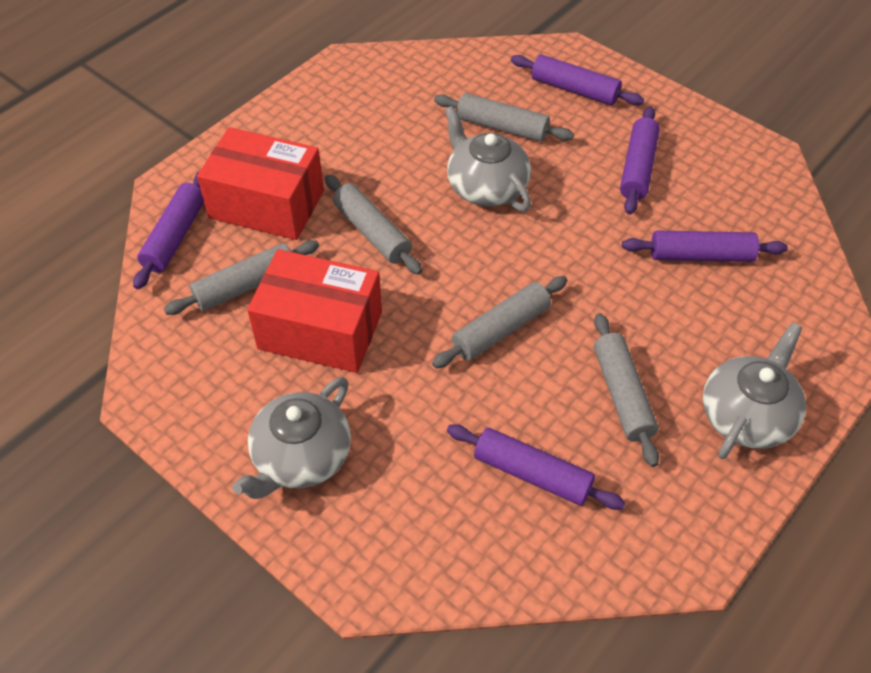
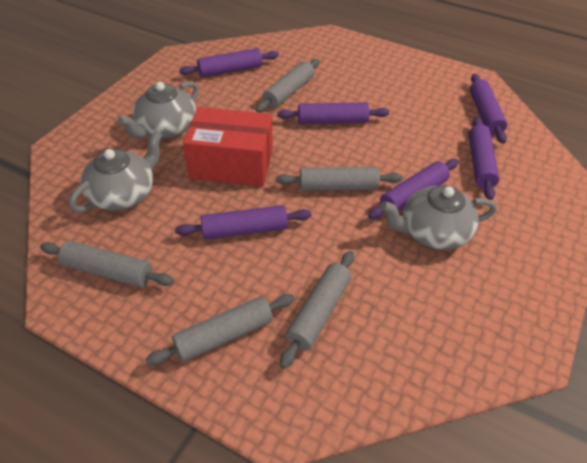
purple rolling pin: 5 -> 6
red box: 2 -> 1

